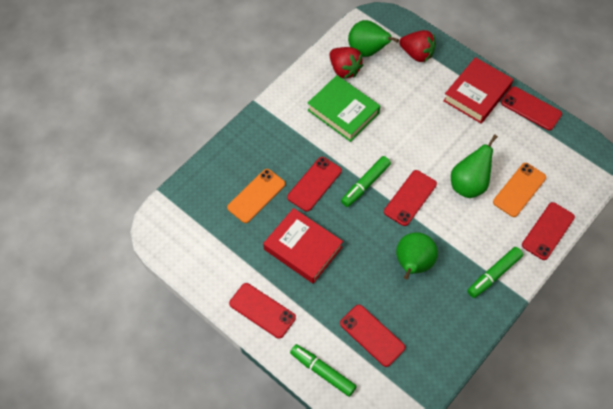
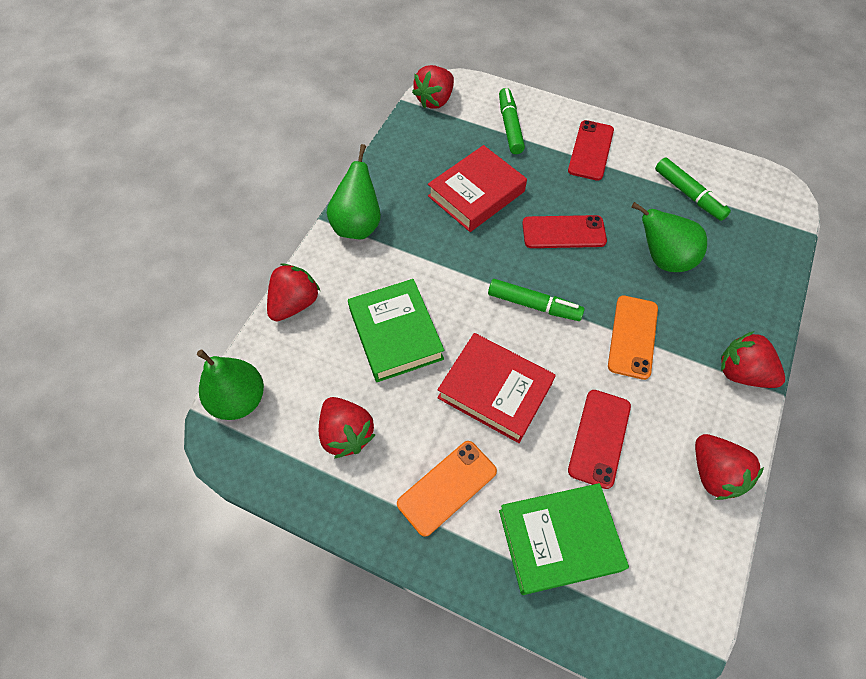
green book: 1 -> 2
red phone: 6 -> 3
red strawberry: 2 -> 5

